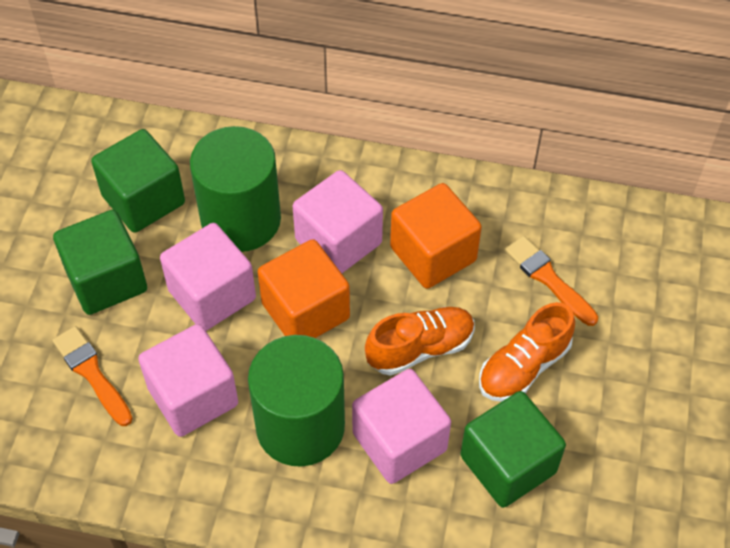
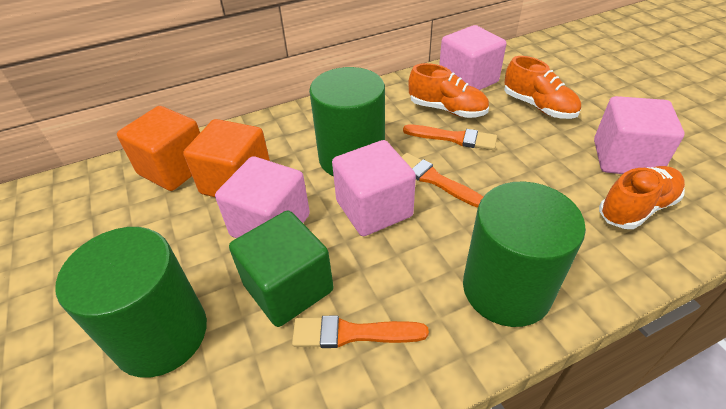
green cube: 3 -> 1
green cylinder: 2 -> 3
orange brush: 2 -> 3
orange shoe: 2 -> 3

